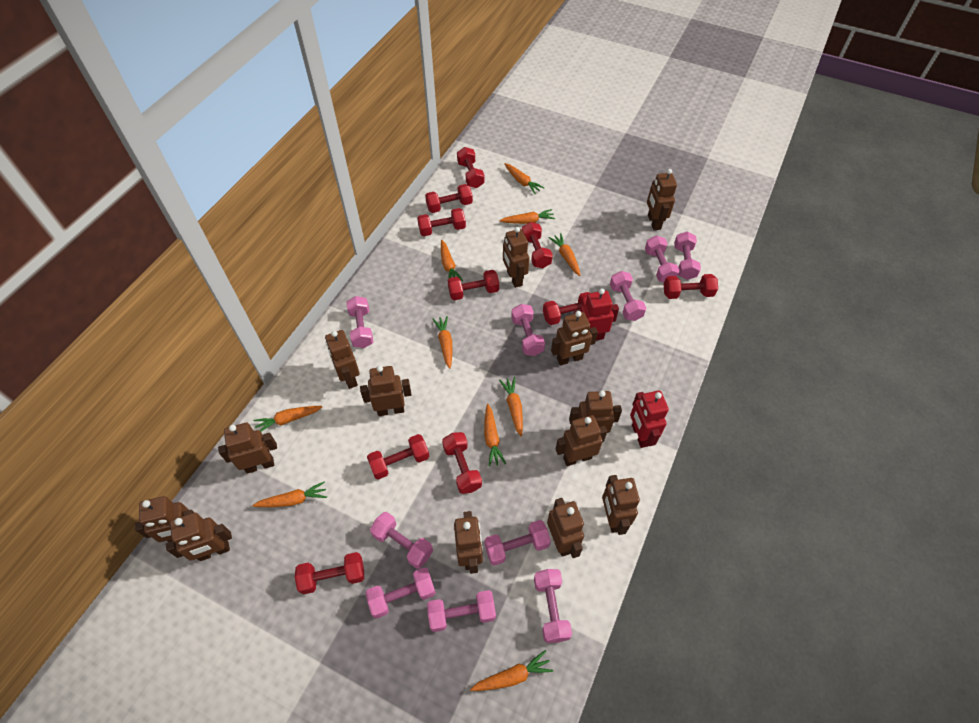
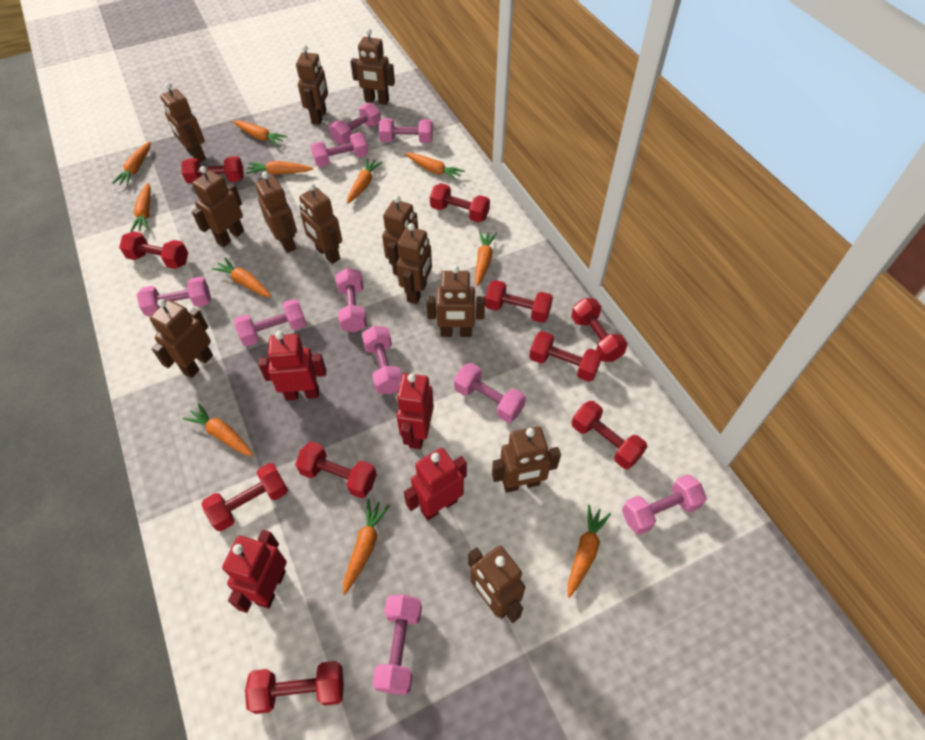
brown robot: 13 -> 12
orange carrot: 10 -> 11
red robot: 2 -> 4

